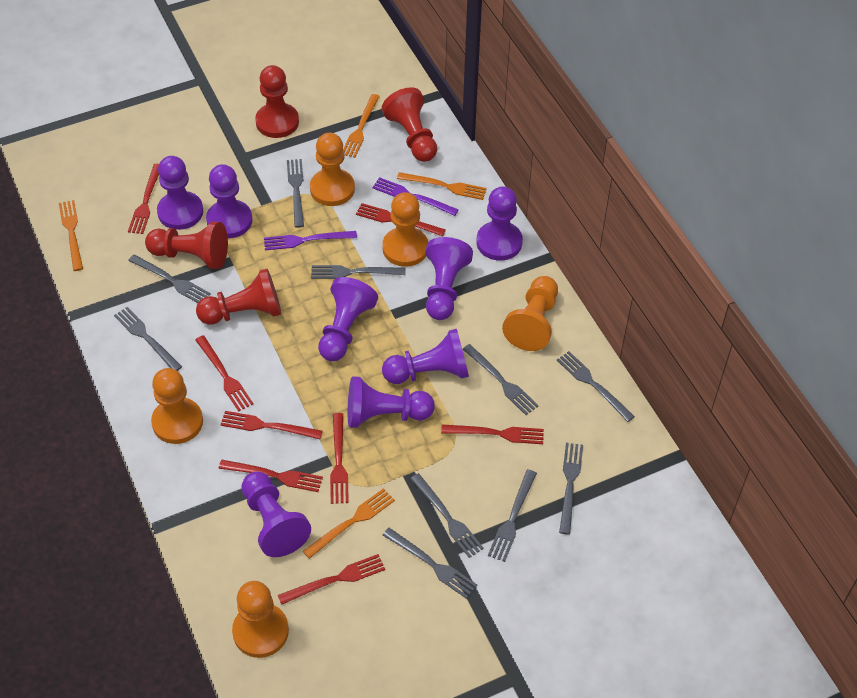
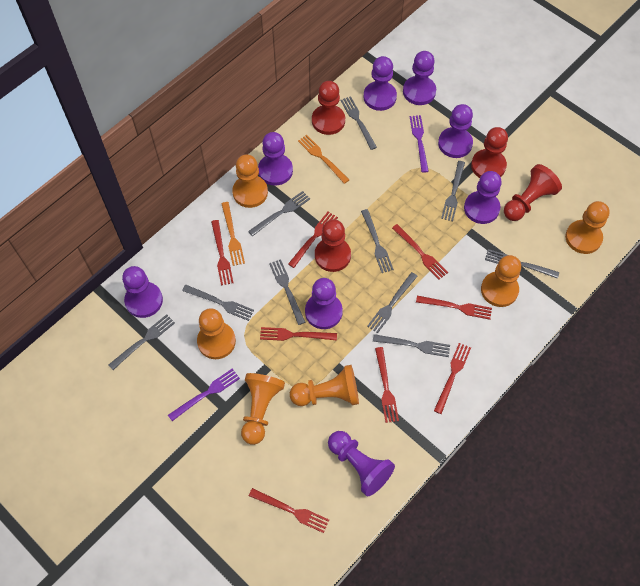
orange fork: 4 -> 2
orange pawn: 5 -> 6

